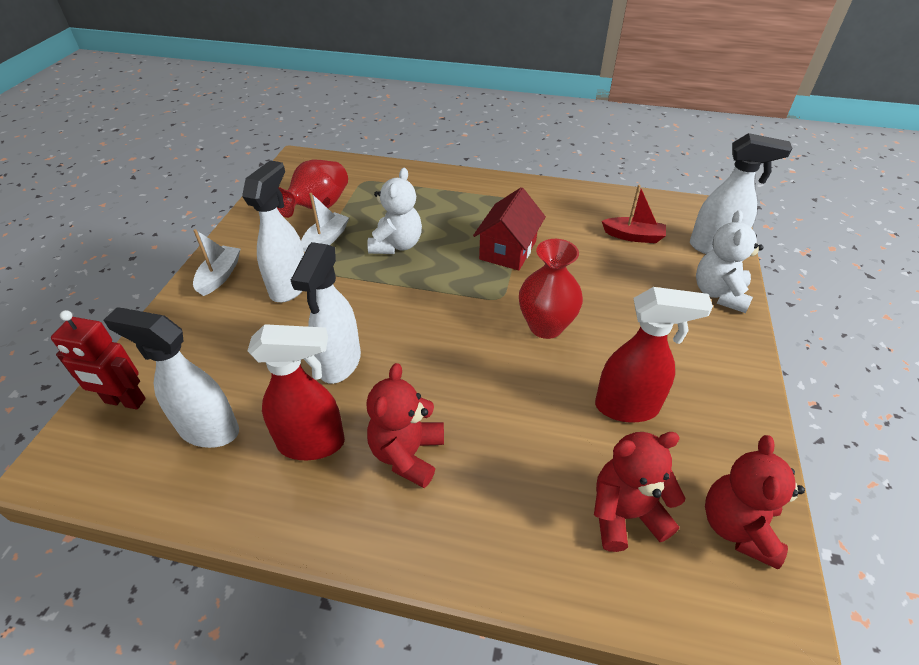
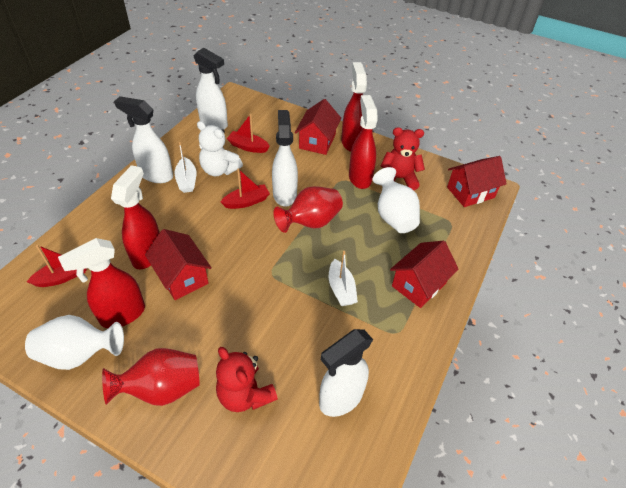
red boat: 1 -> 3
red house: 1 -> 4
red robot: 1 -> 0
red spray bottle: 2 -> 4
red teddy bear: 3 -> 2
white teddy bear: 2 -> 1
white vase: 0 -> 2

